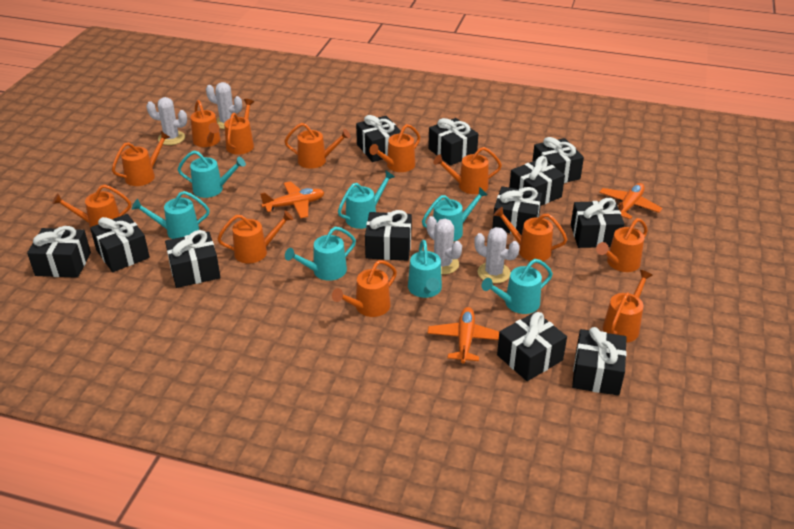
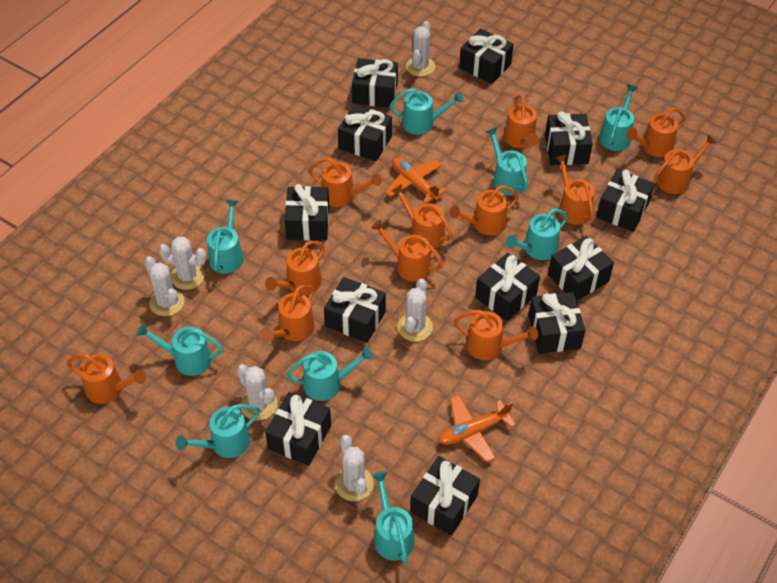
orange plane: 3 -> 2
turquoise watering can: 7 -> 9
white cactus: 4 -> 6

